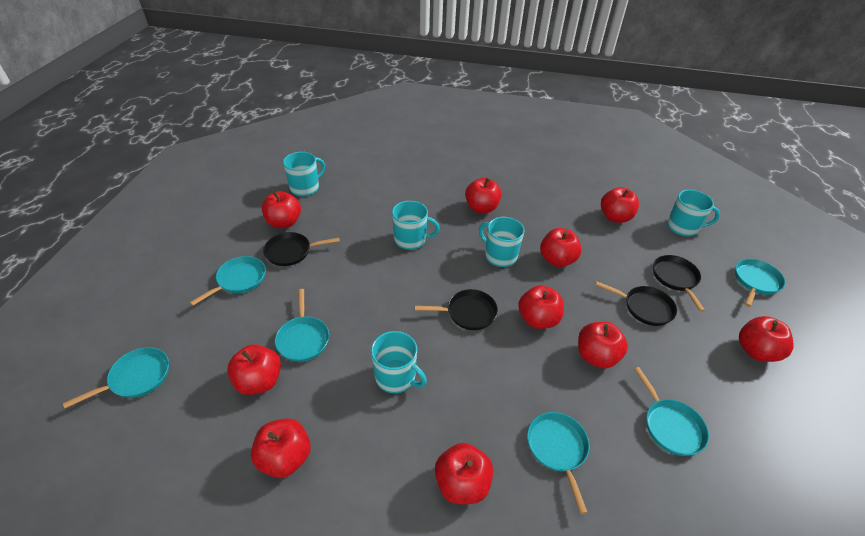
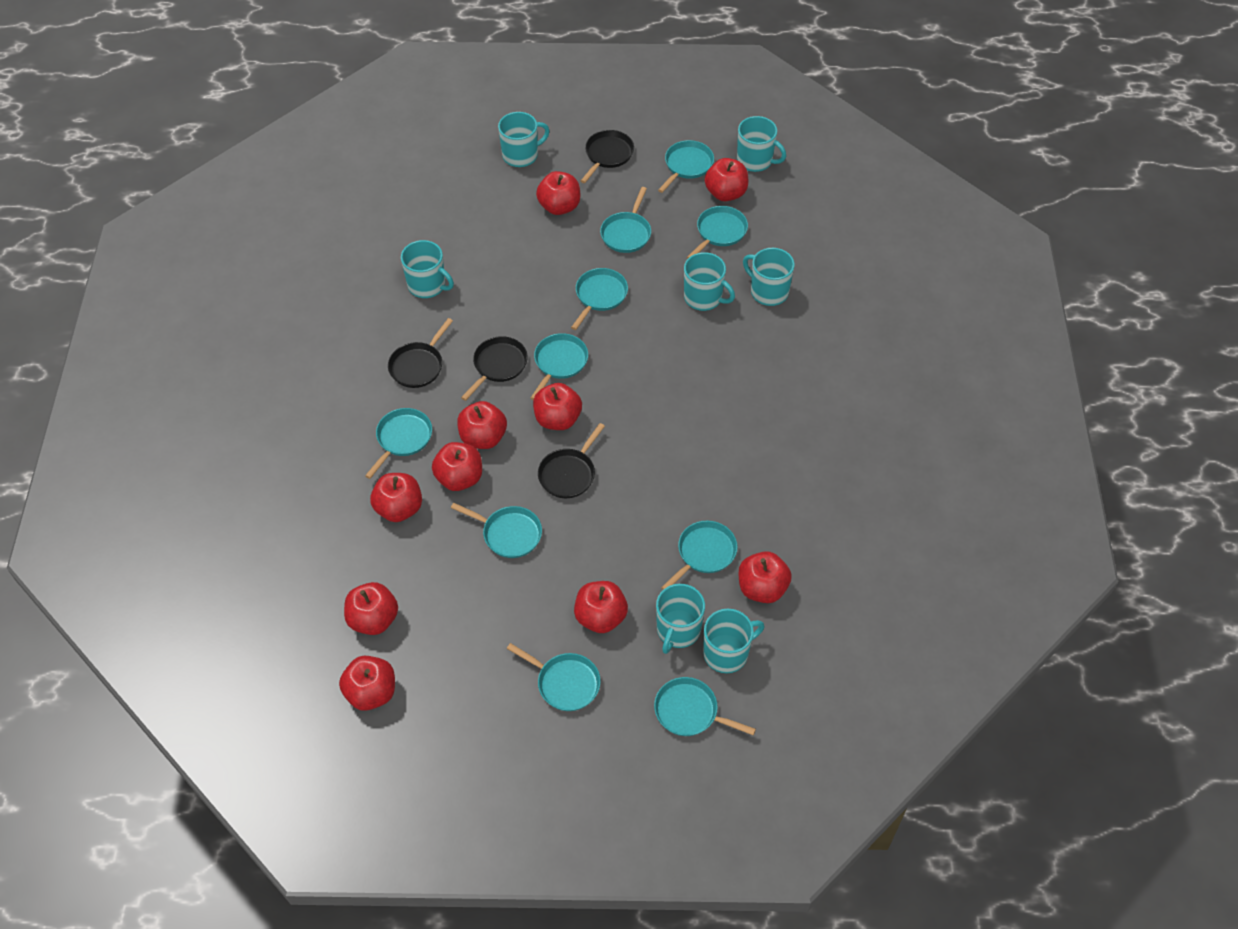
turquoise mug: 5 -> 7
turquoise pan: 6 -> 10

